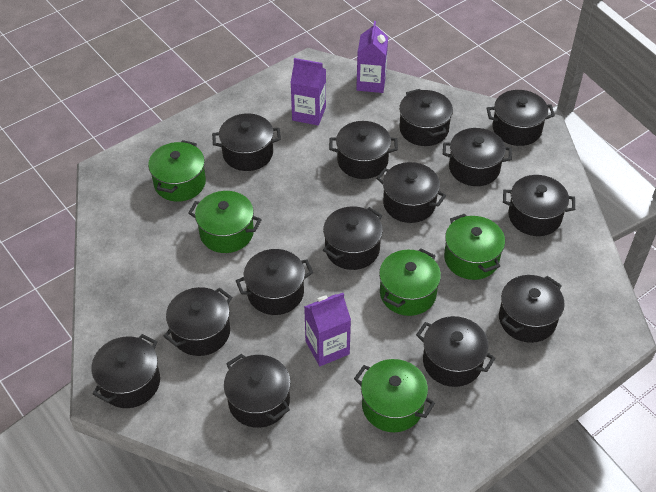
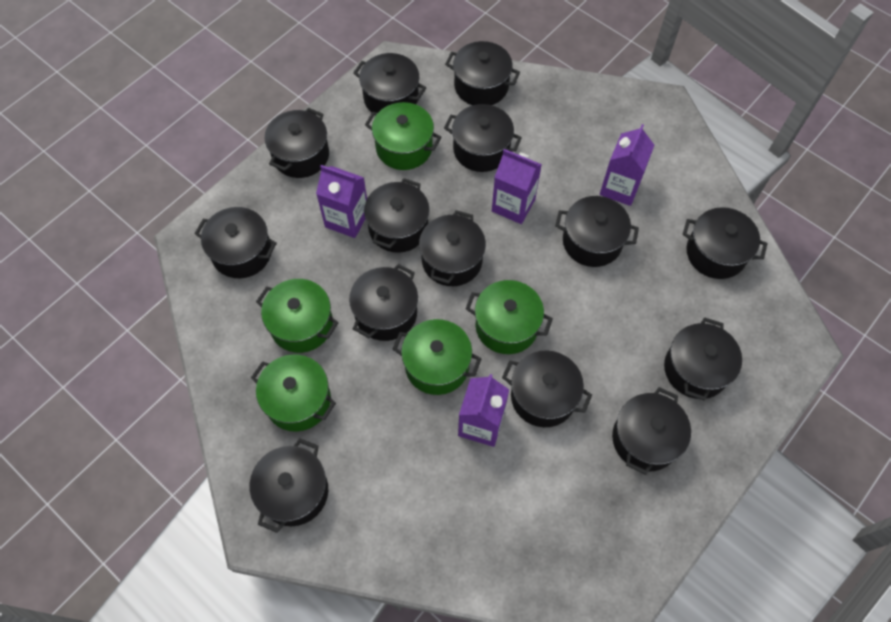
purple carton: 3 -> 4

